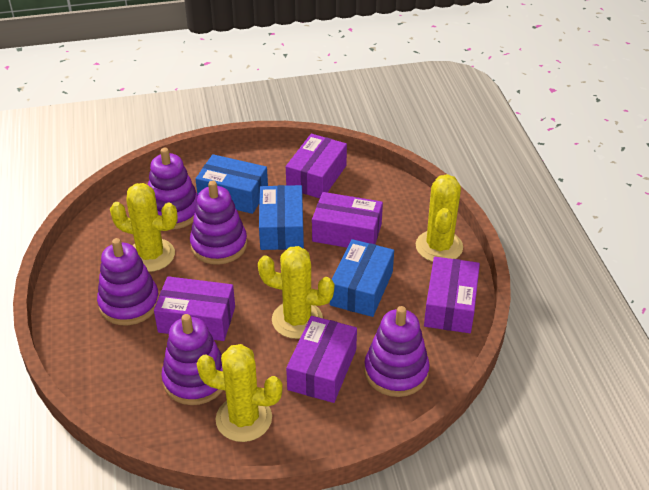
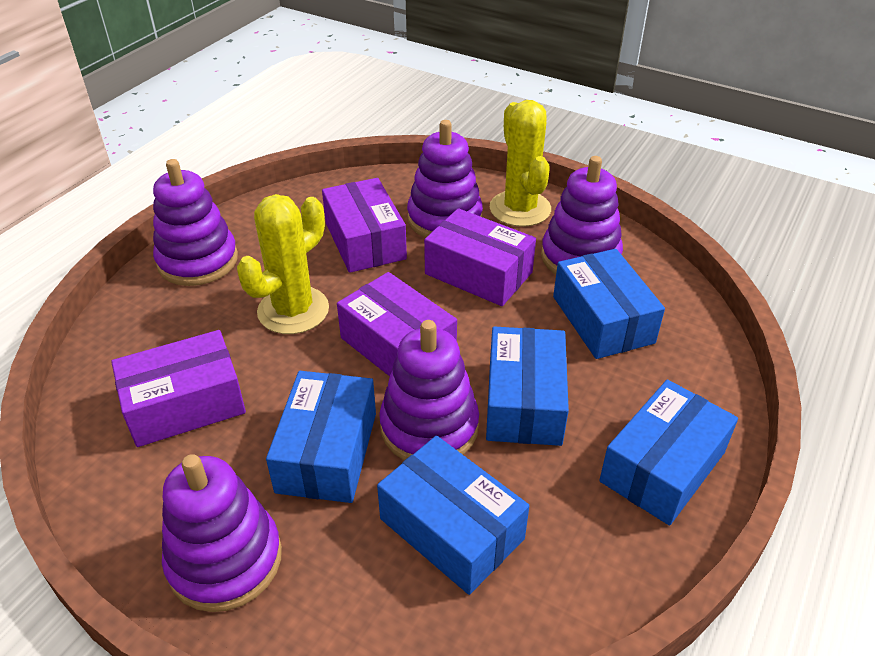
blue box: 3 -> 5
purple box: 5 -> 4
yellow cactus: 4 -> 2

